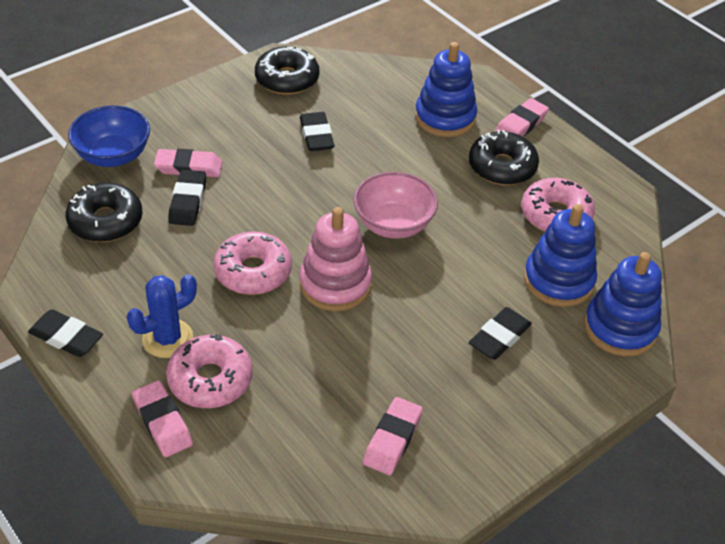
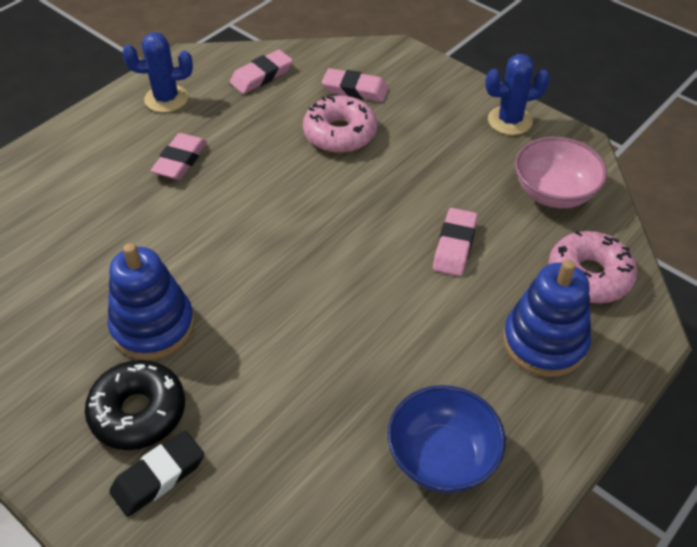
black donut: 3 -> 1
black eraser: 4 -> 1
blue cactus: 1 -> 2
blue stacking toy: 3 -> 2
pink donut: 3 -> 2
pink stacking toy: 1 -> 0

